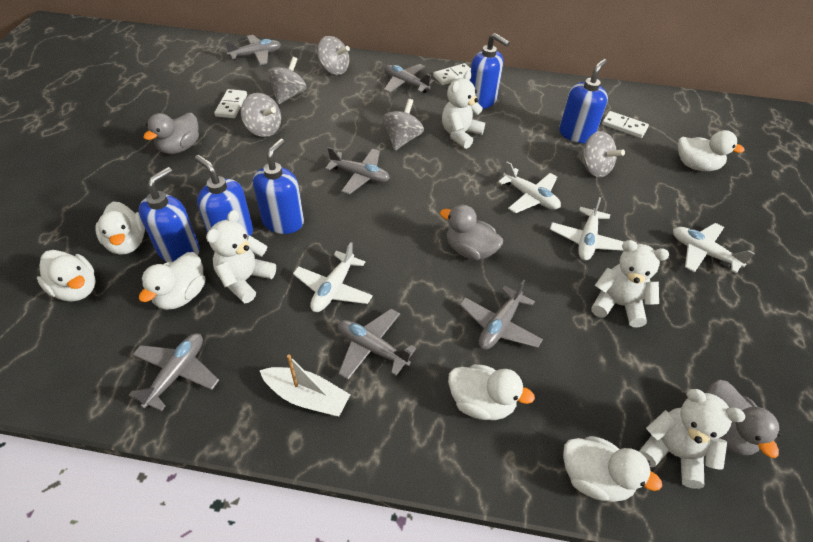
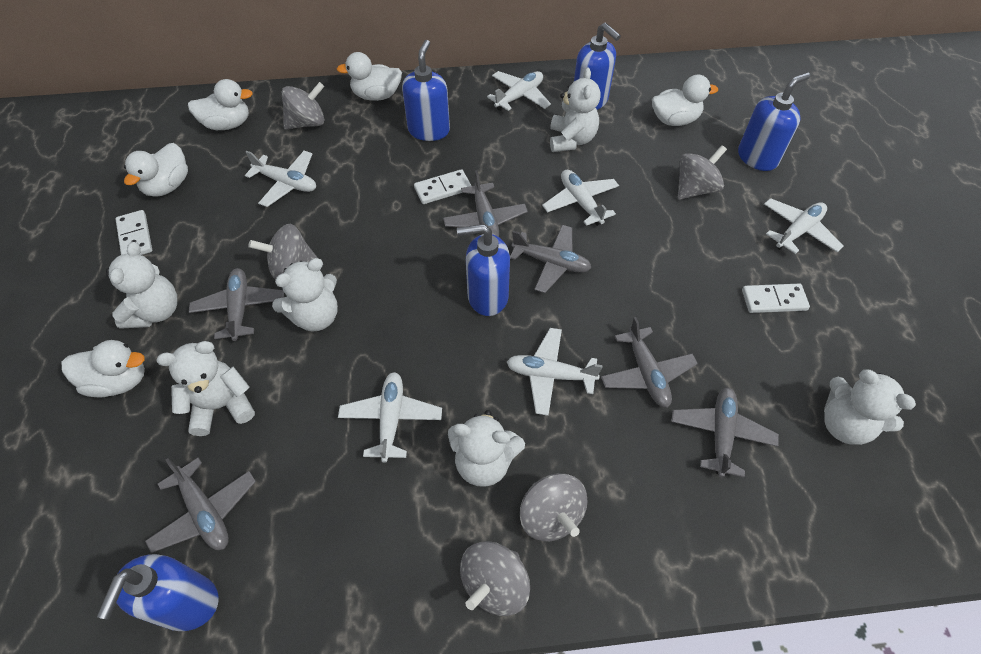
grey duck: 3 -> 0
white boat: 1 -> 0
white duck: 6 -> 5
white plane: 4 -> 6
white teddy bear: 4 -> 6

